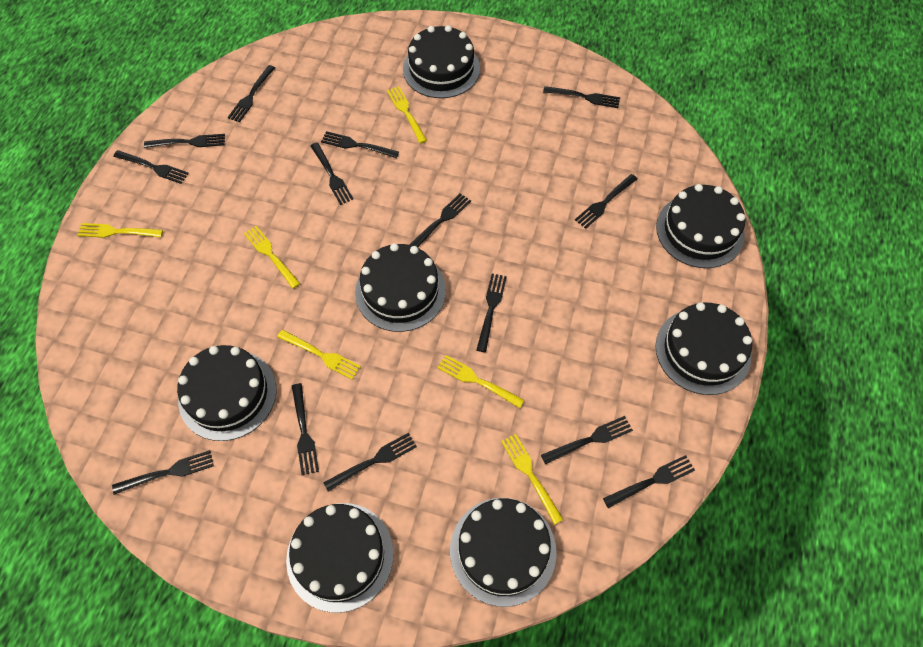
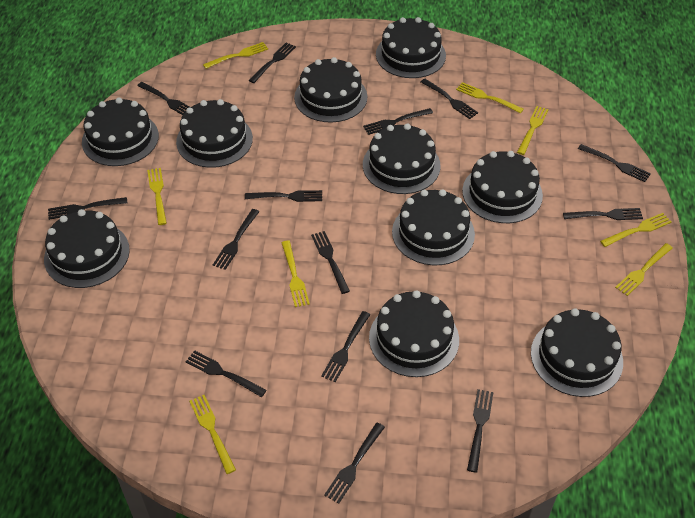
black cake: 7 -> 10
yellow fork: 6 -> 8

